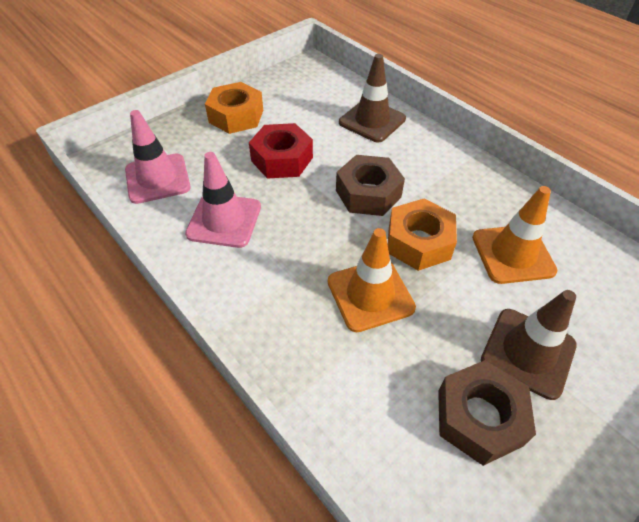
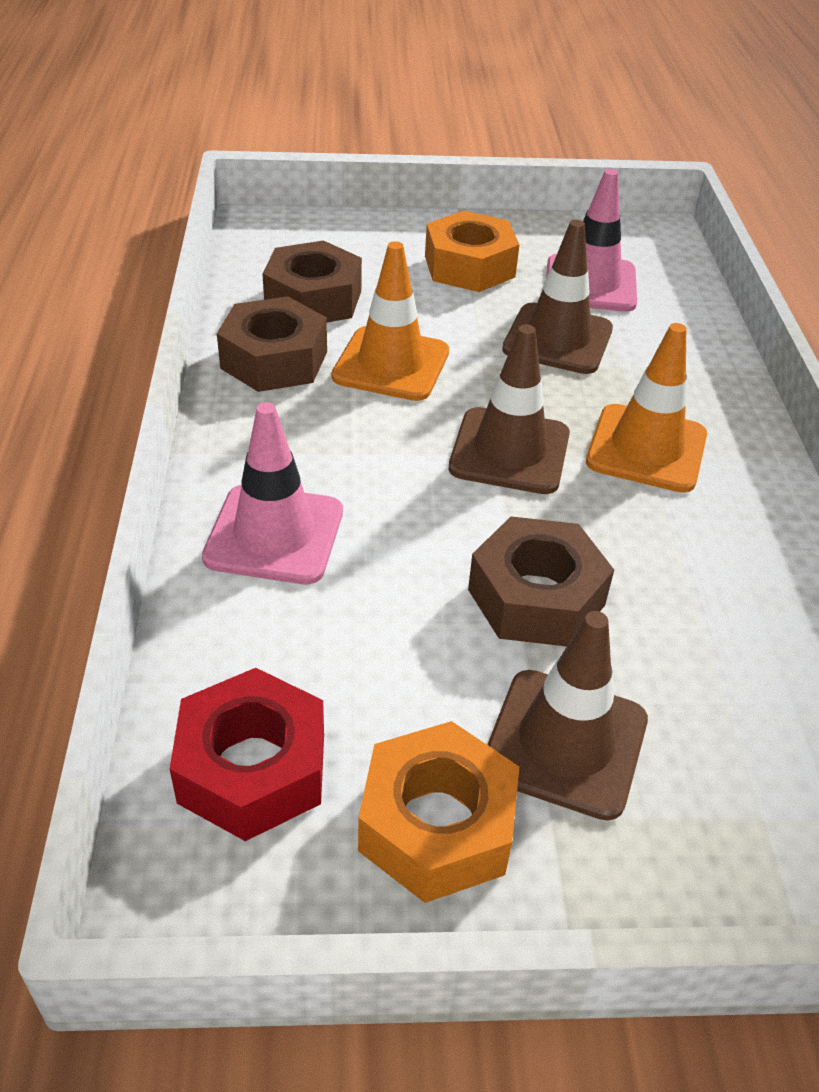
brown nut: 2 -> 3
brown traffic cone: 2 -> 3

